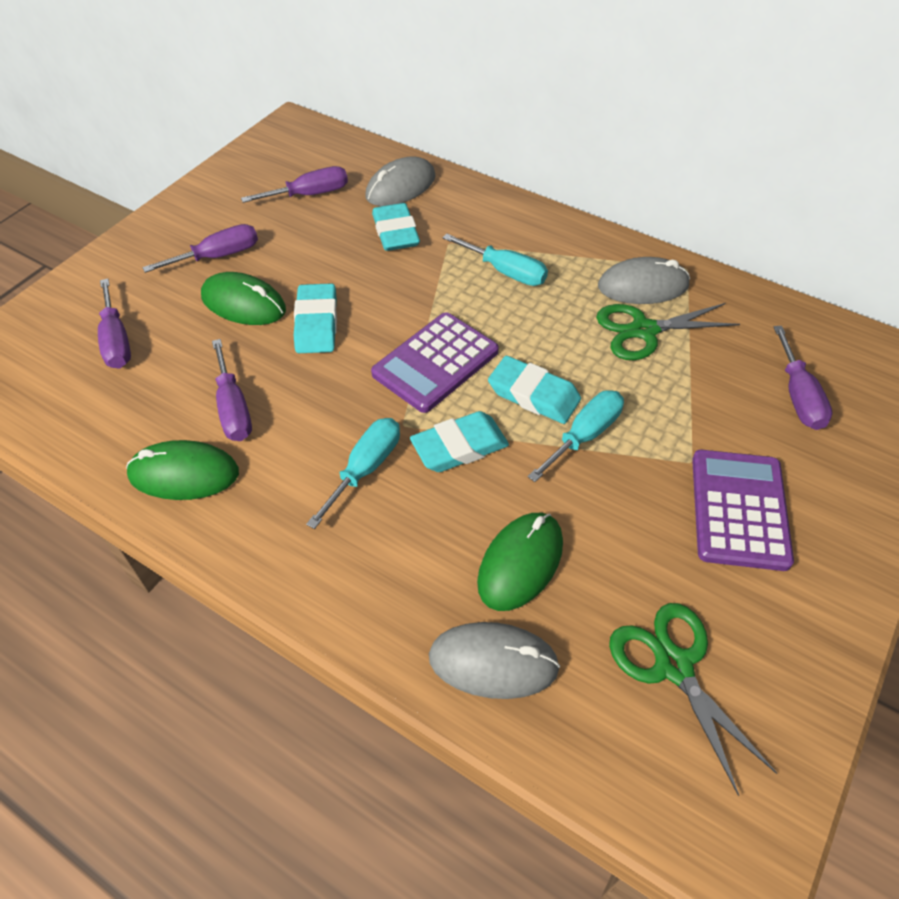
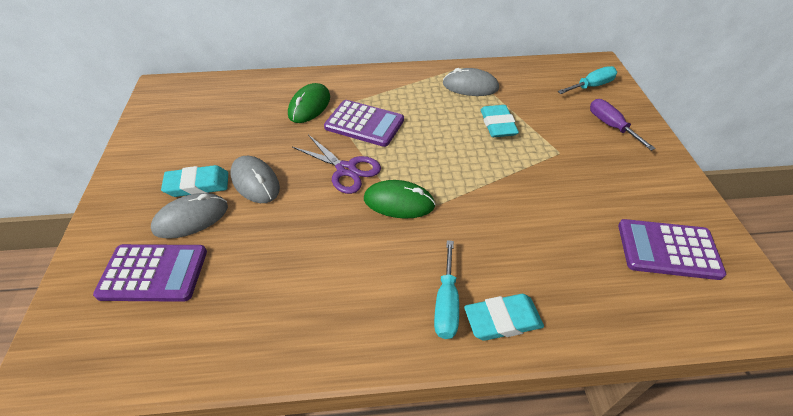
green mouse: 3 -> 2
green scissors: 2 -> 0
purple calculator: 2 -> 3
purple scissors: 0 -> 1
purple screwdriver: 5 -> 1
turquoise eraser: 4 -> 3
turquoise screwdriver: 3 -> 2

